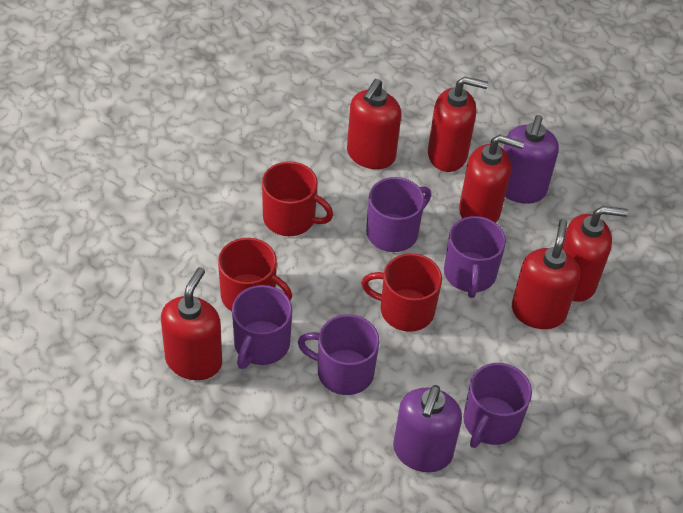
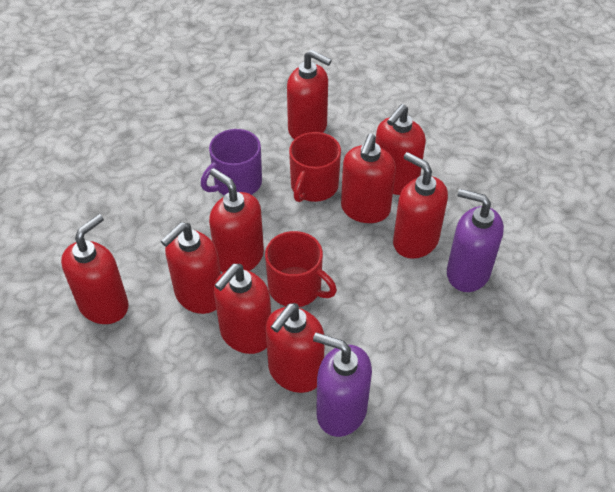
purple mug: 5 -> 1
red mug: 3 -> 2
red soap dispenser: 6 -> 9

